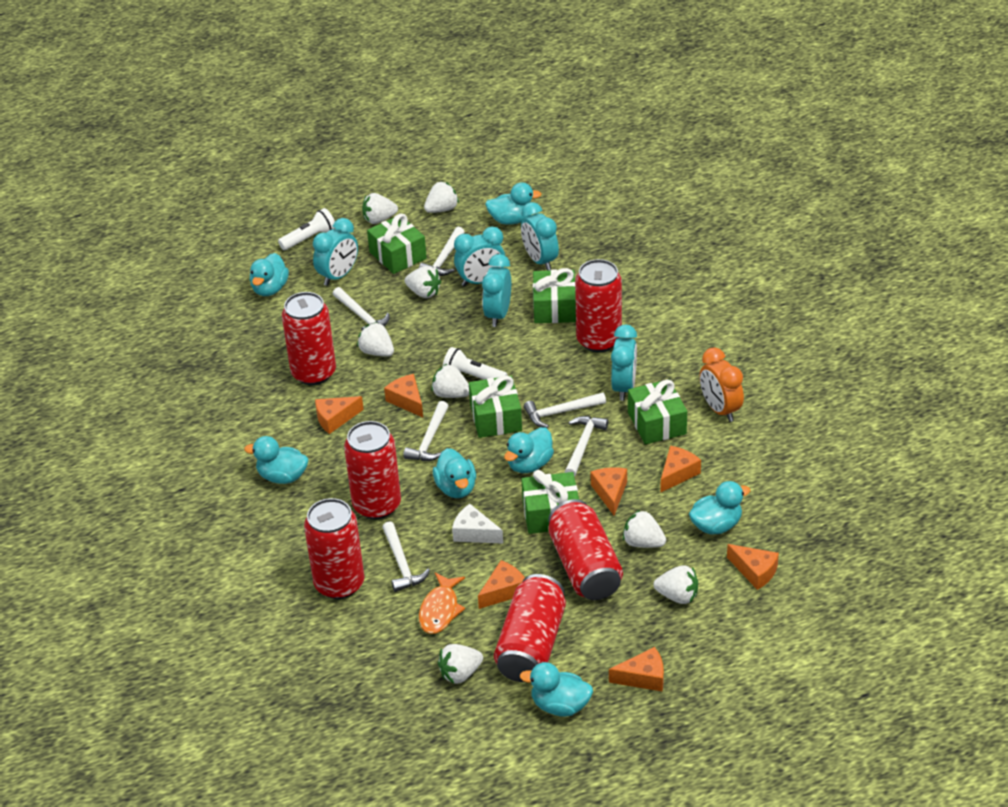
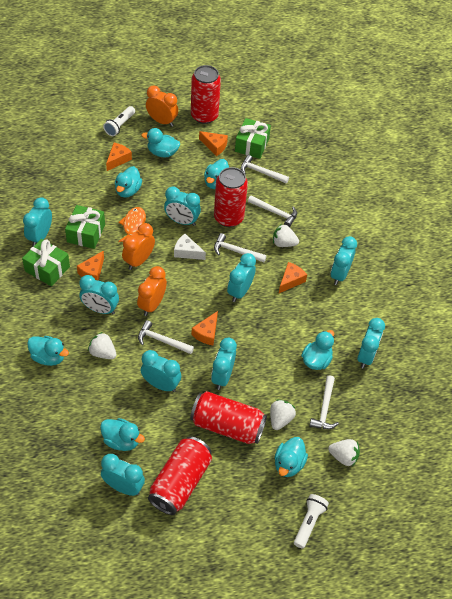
green gift: 5 -> 3
orange cheese: 7 -> 5
orange clock: 1 -> 3
red can: 6 -> 4
turquoise clock: 5 -> 9
white hammer: 6 -> 5
white strawberry: 8 -> 4

